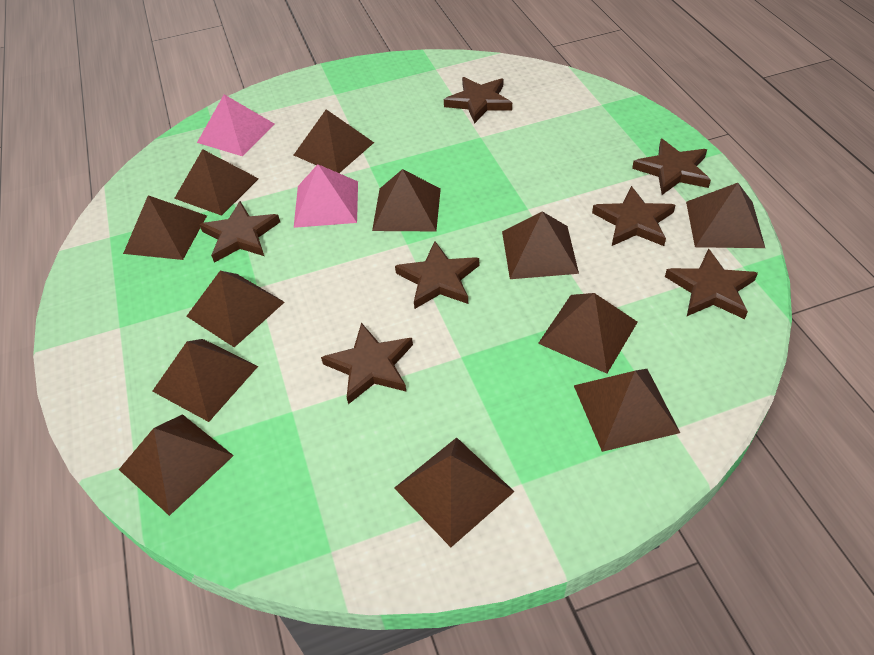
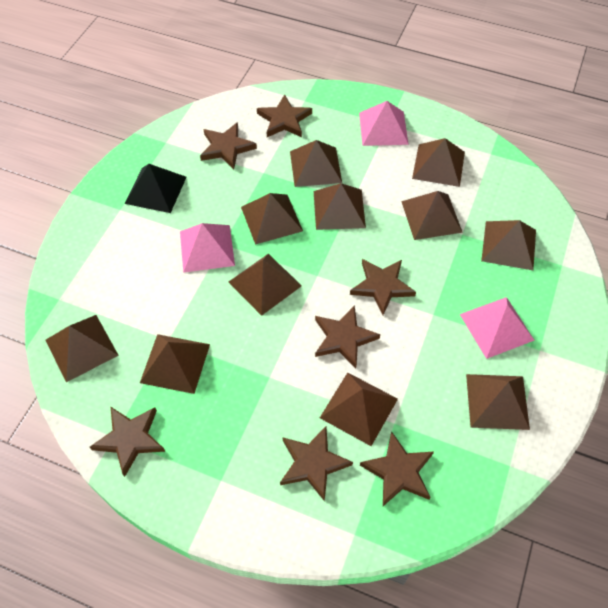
black pyramid: 0 -> 1
brown pyramid: 12 -> 11
pink pyramid: 2 -> 3

